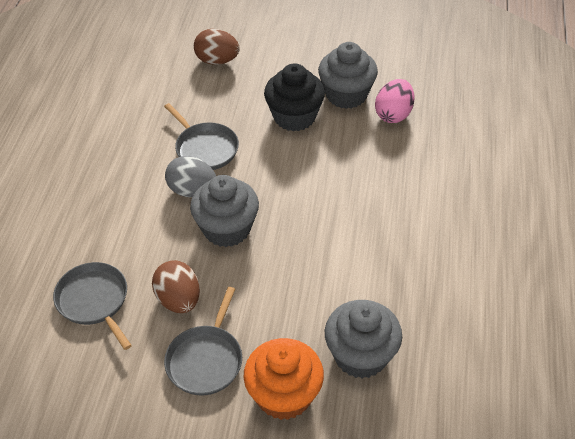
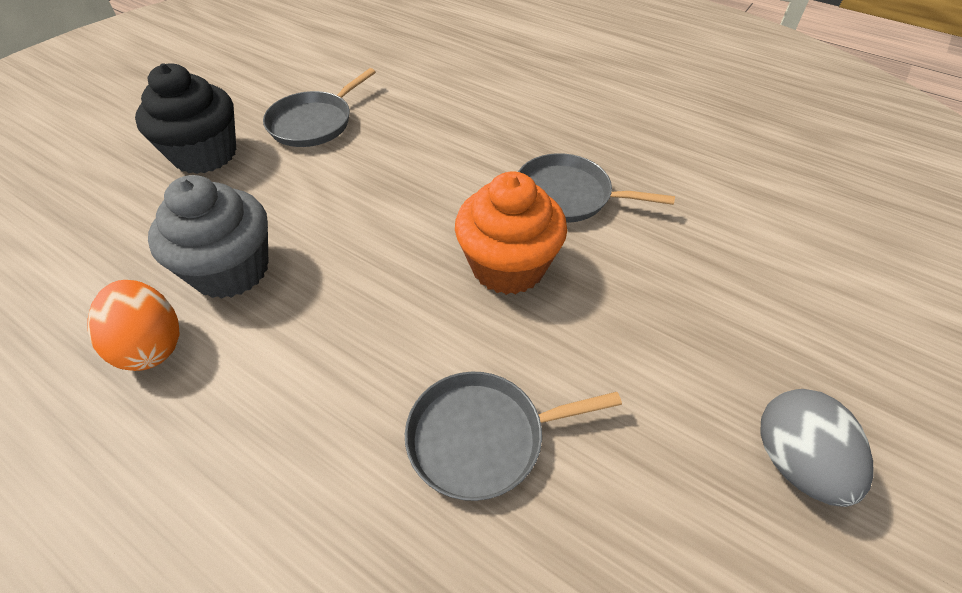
brown egg: 2 -> 0
grey cupcake: 3 -> 1
orange egg: 0 -> 1
pink egg: 1 -> 0

